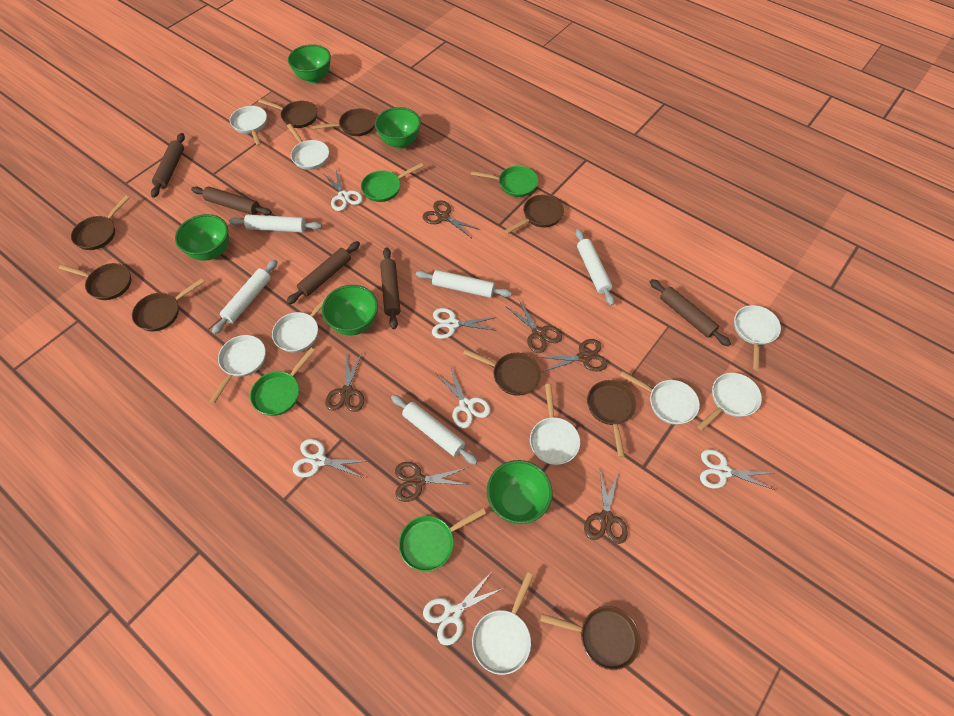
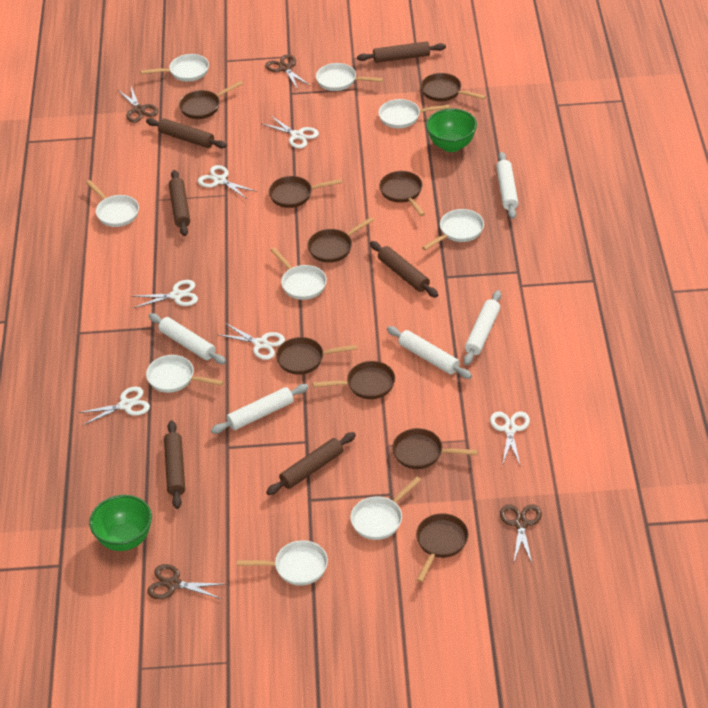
brown rolling pin: 5 -> 6
brown scissors: 6 -> 4
green bowl: 5 -> 2
green pan: 4 -> 0

